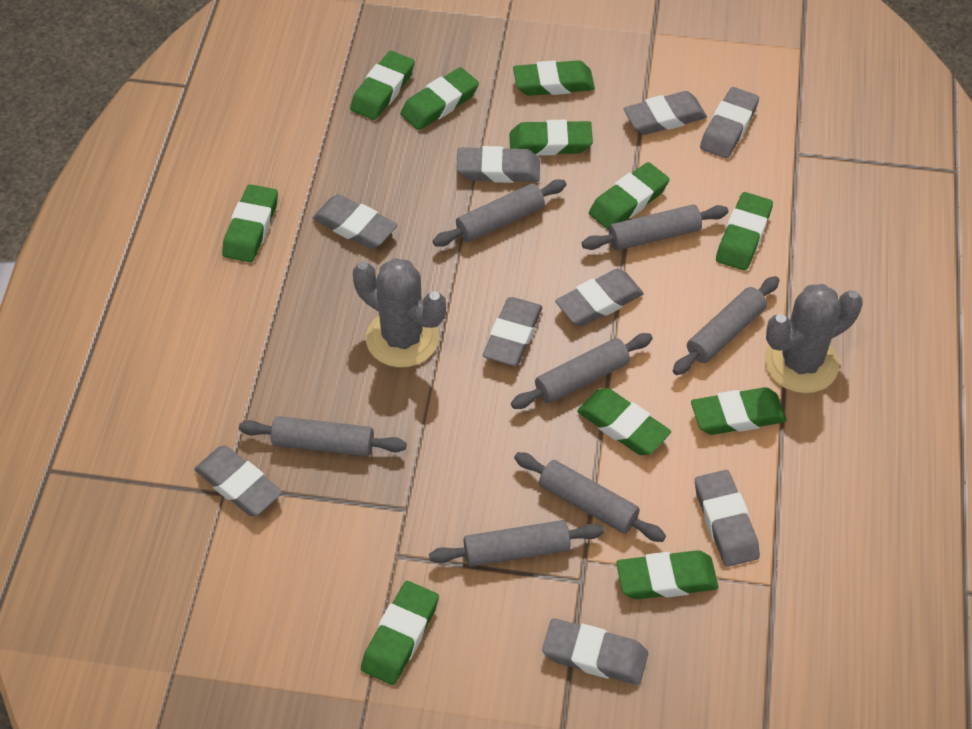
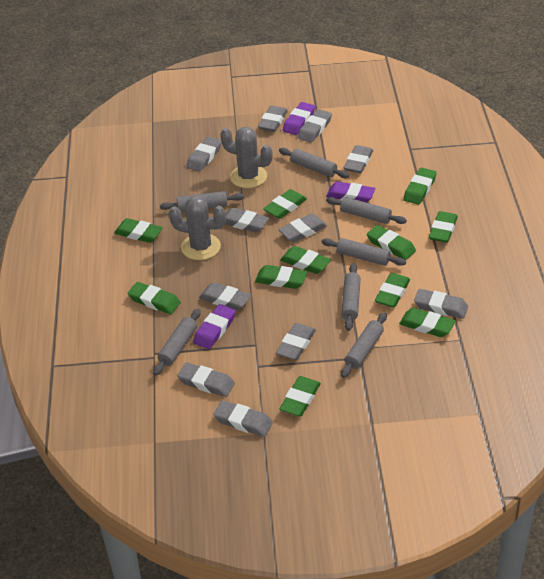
grey eraser: 9 -> 11
purple eraser: 0 -> 3

